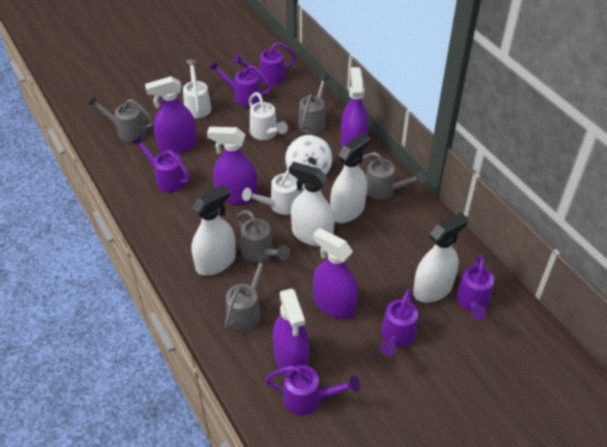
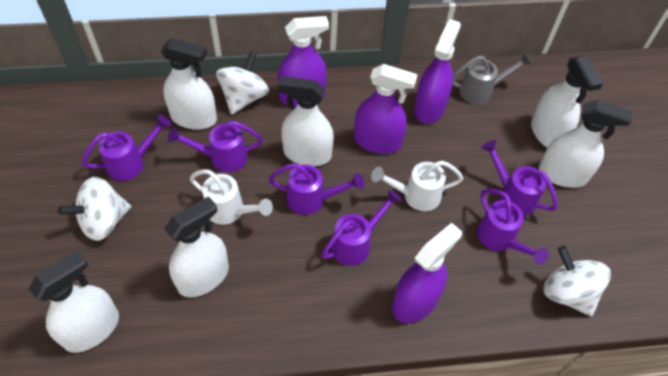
grey watering can: 5 -> 1
purple spray bottle: 5 -> 4
white spinning top: 1 -> 3
white spray bottle: 4 -> 6
white watering can: 3 -> 2

